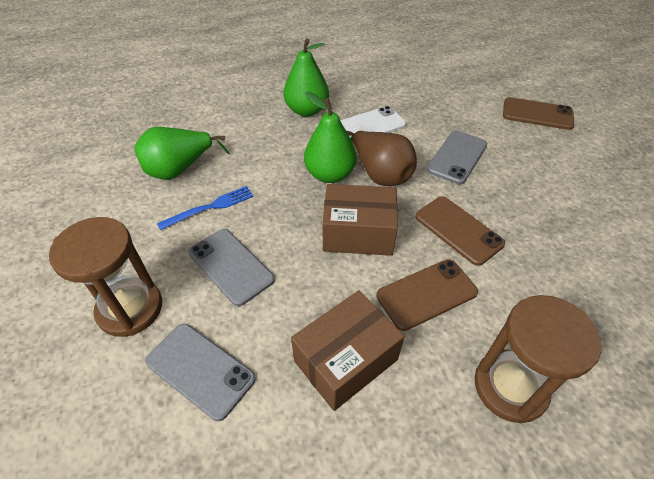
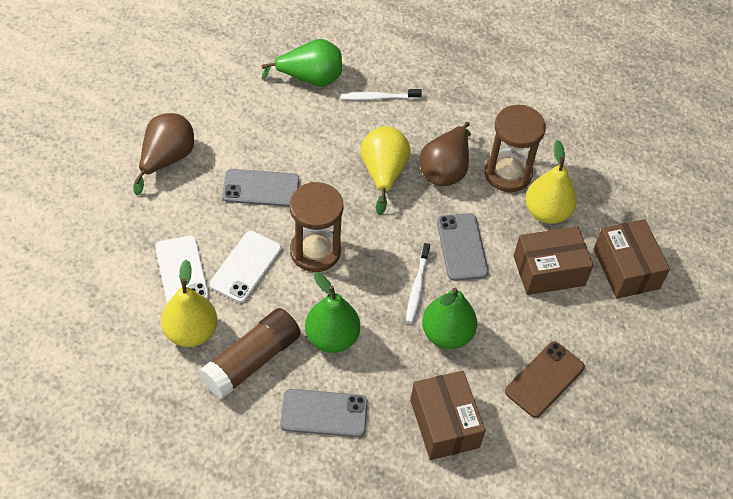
blue fork: 1 -> 0
brown box: 2 -> 3
brown glue stick: 0 -> 1
brown pear: 1 -> 2
brown phone: 3 -> 1
white phone: 1 -> 2
white toothbrush: 0 -> 2
yellow pear: 0 -> 3

